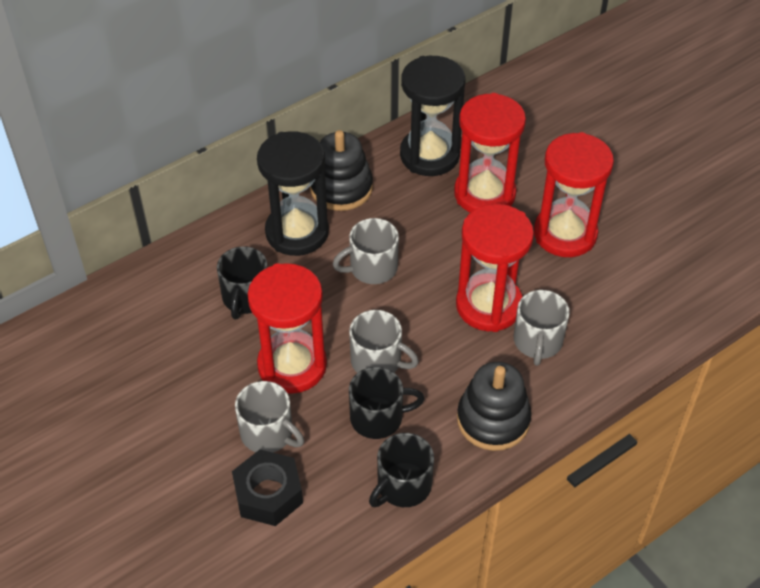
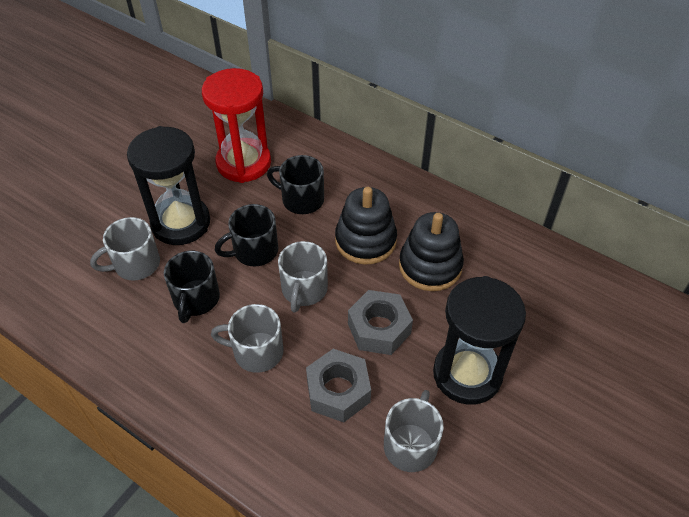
black nut: 1 -> 0
grey nut: 0 -> 2
red hourglass: 4 -> 1

